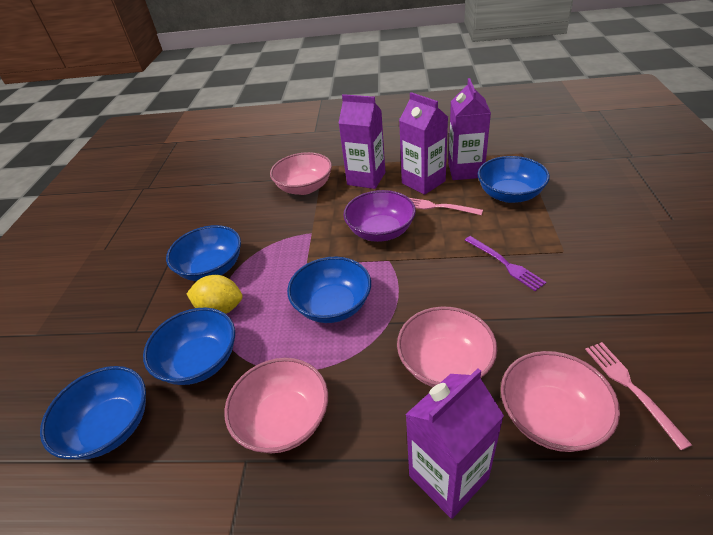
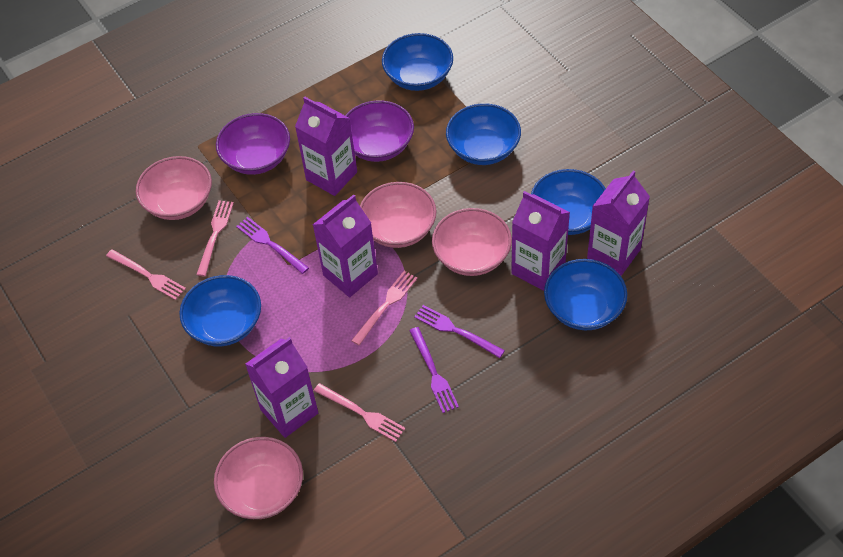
pink fork: 2 -> 4
purple bowl: 1 -> 2
purple carton: 4 -> 5
purple fork: 1 -> 3
yellow lemon: 1 -> 0

